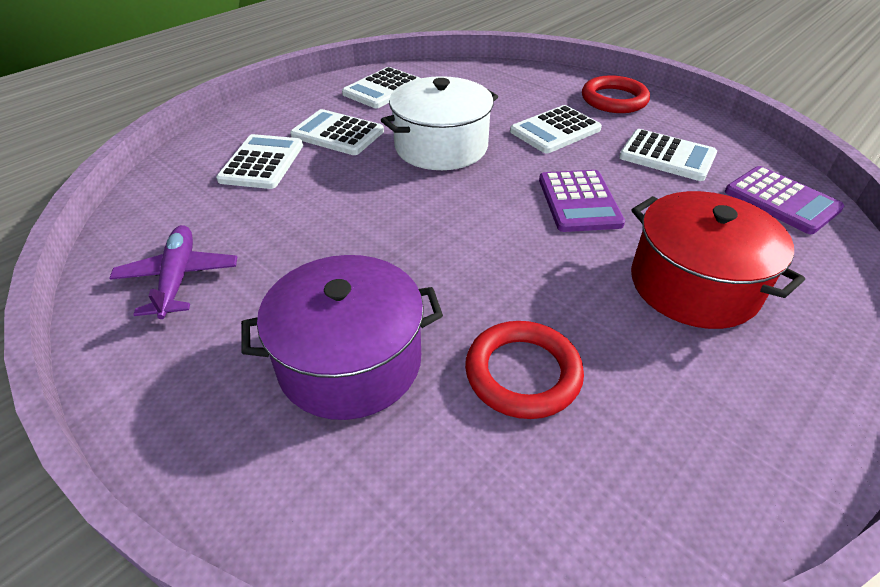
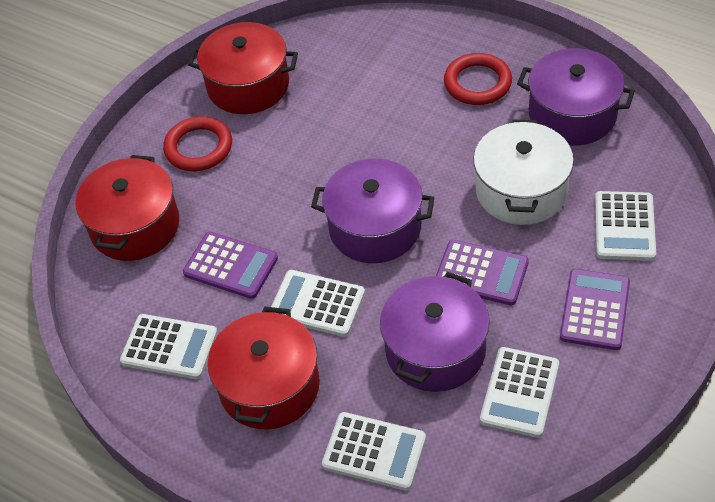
purple calculator: 2 -> 3
purple plane: 1 -> 0
purple pot: 1 -> 3
red pot: 1 -> 3

